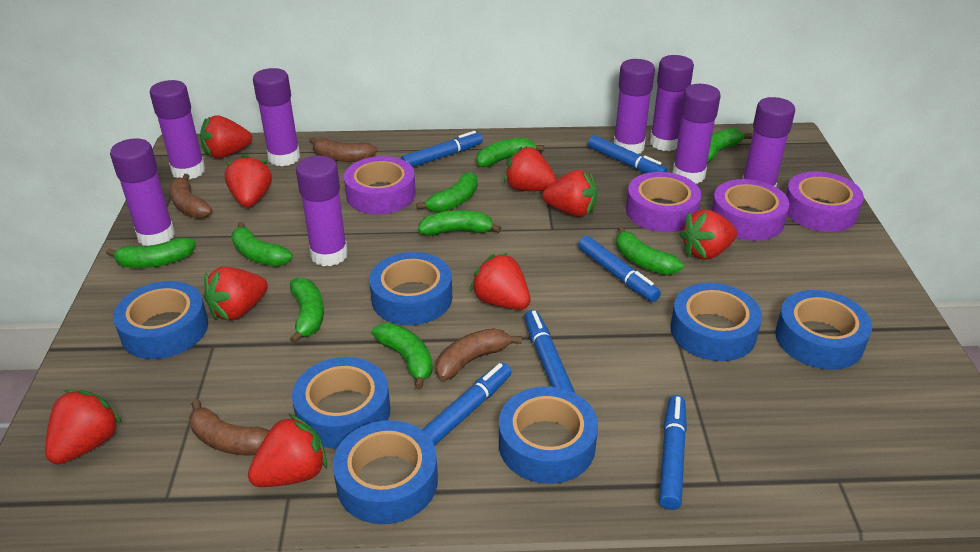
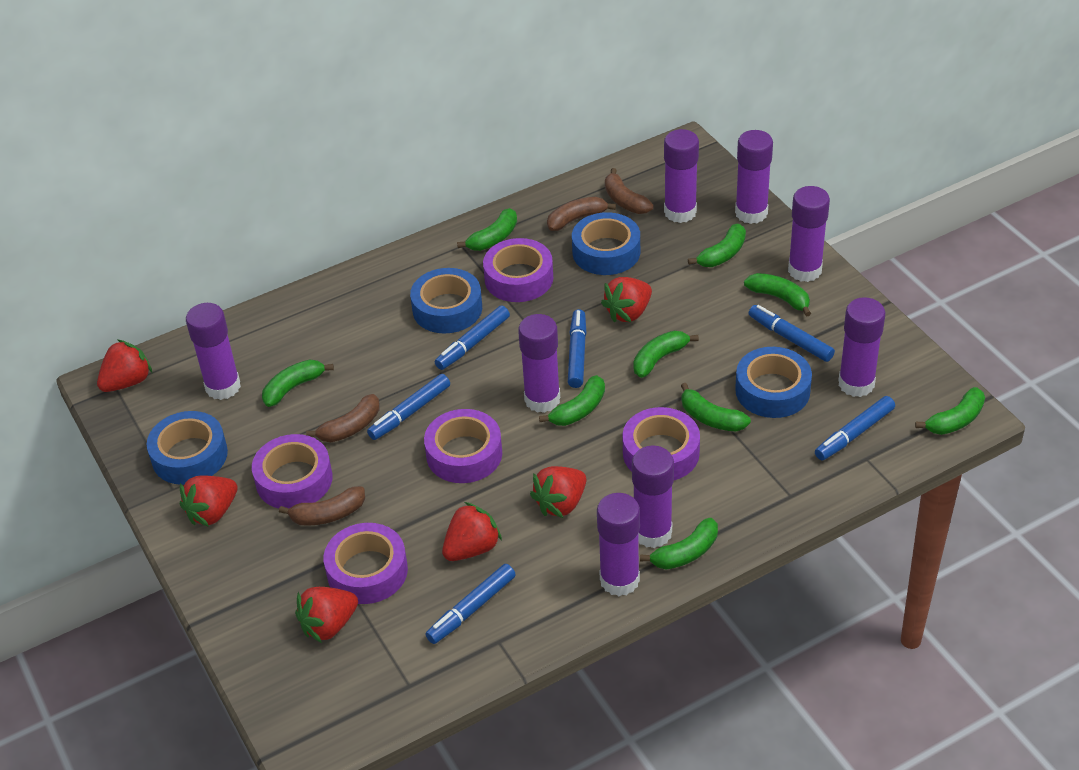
blue tape: 7 -> 4
purple tape: 4 -> 5
red strawberry: 9 -> 6

